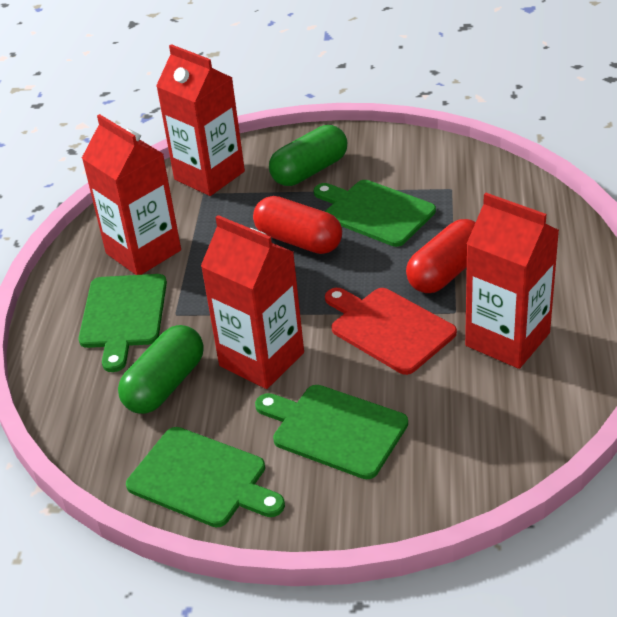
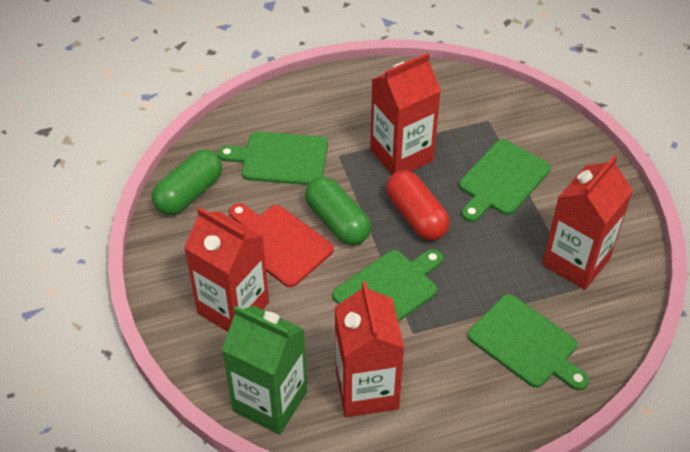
green carton: 0 -> 1
red capsule: 2 -> 1

